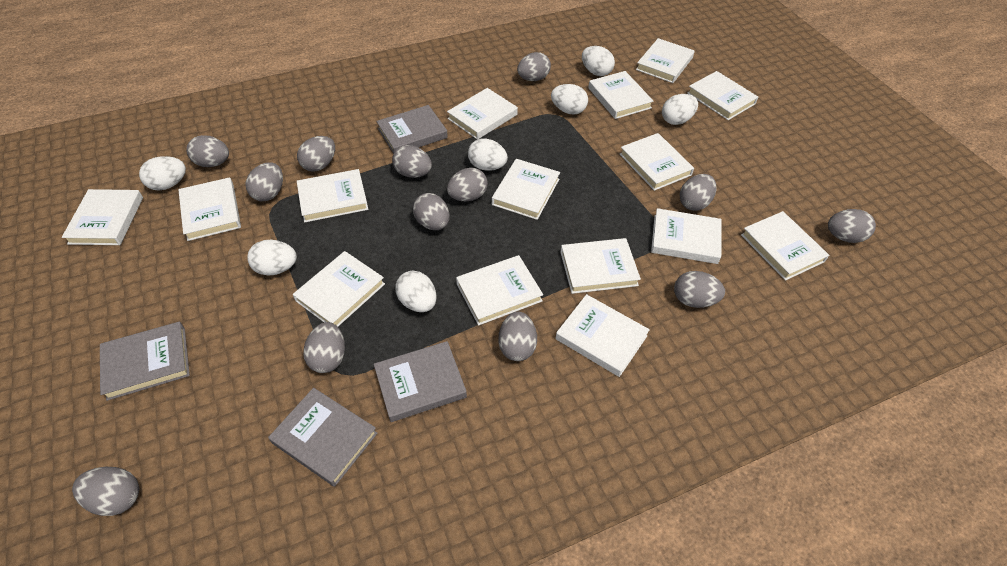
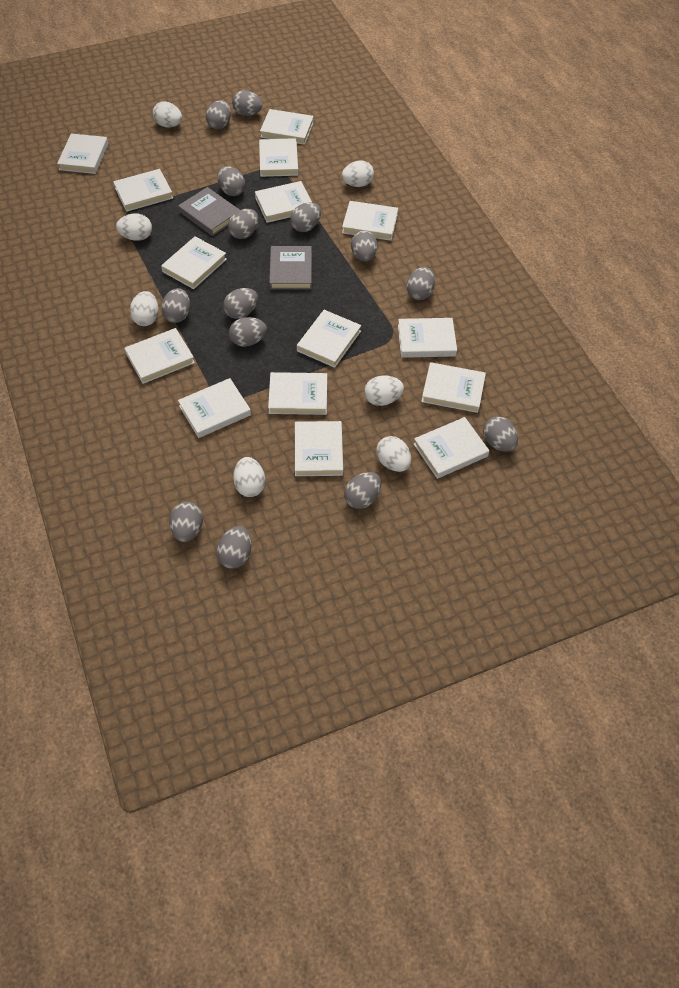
grey book: 4 -> 2
grey egg: 13 -> 14

